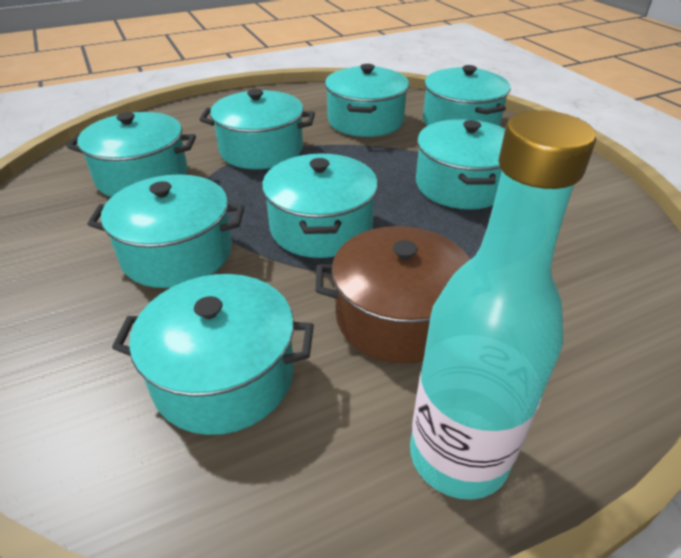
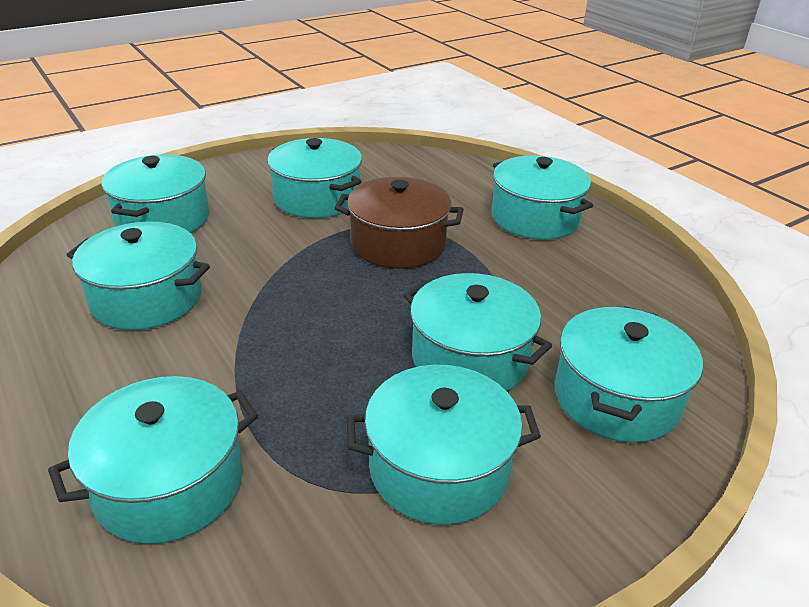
turquoise bottle: 1 -> 0

